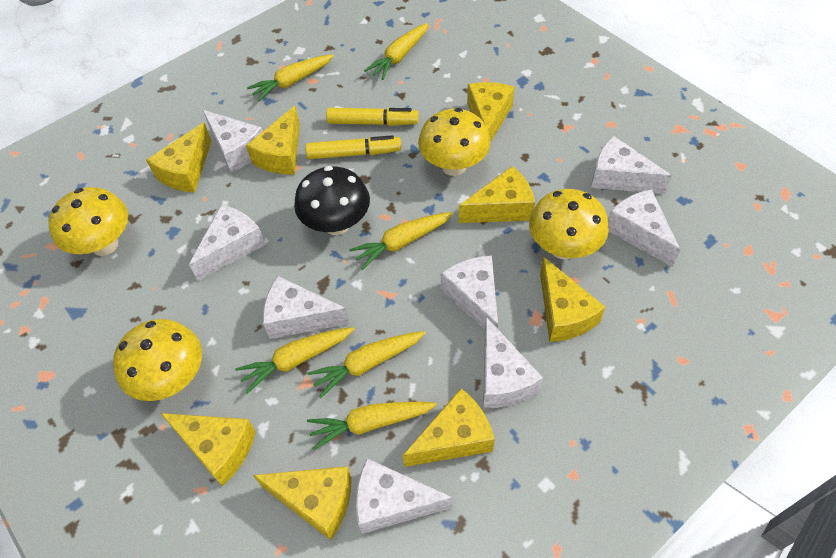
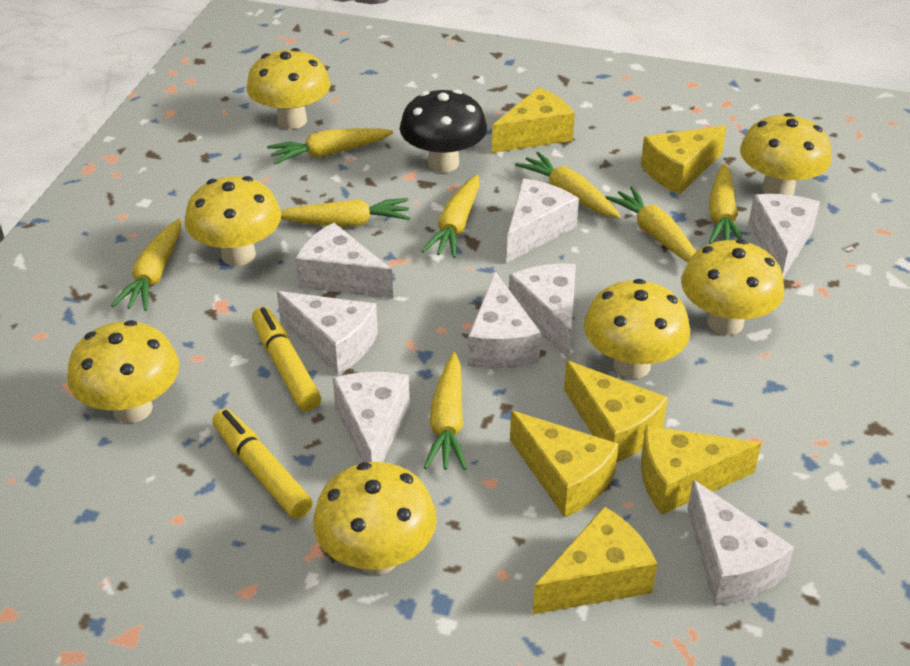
yellow carrot: 6 -> 8
yellow cheese: 8 -> 6
yellow mushroom: 4 -> 7

